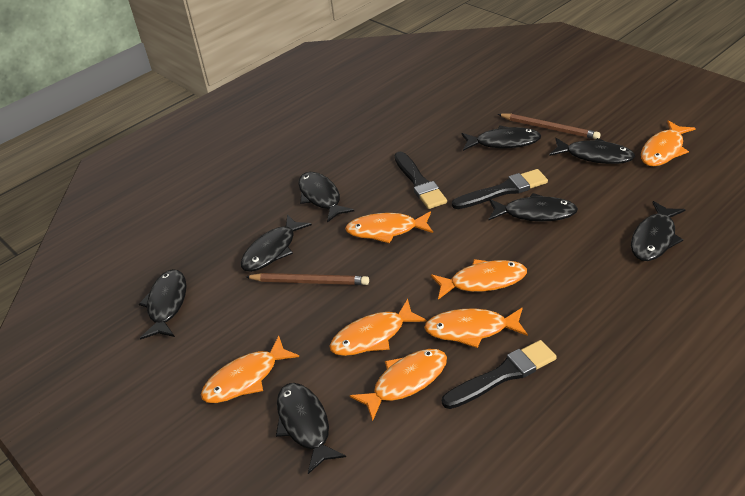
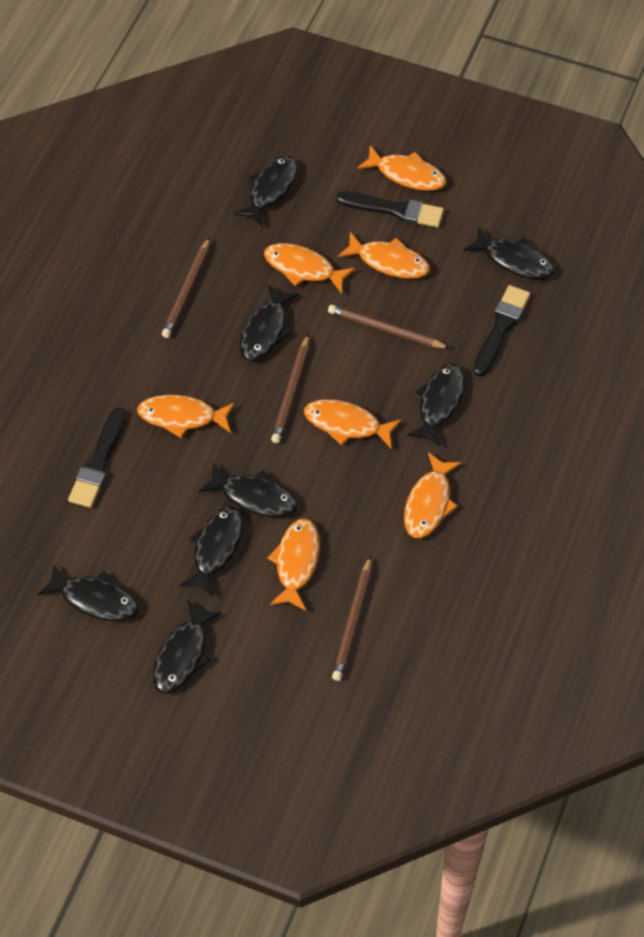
brown pencil: 2 -> 4

